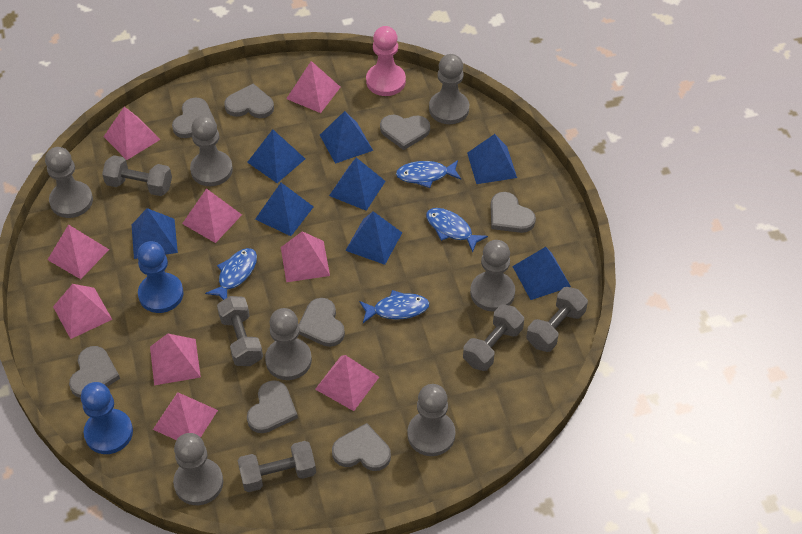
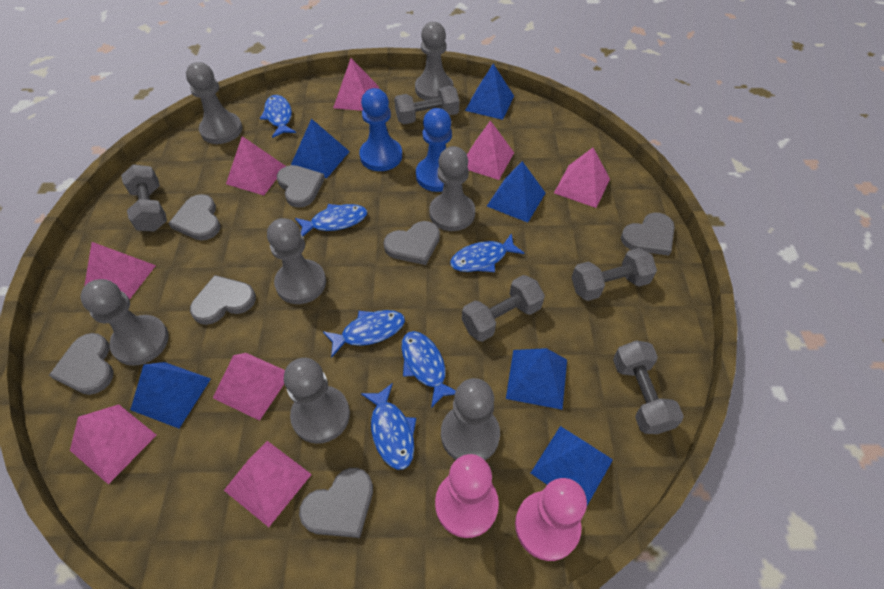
blue fish: 4 -> 6
blue pyramid: 8 -> 6
grey heart: 8 -> 7
pink pawn: 1 -> 2
pink pyramid: 9 -> 8

